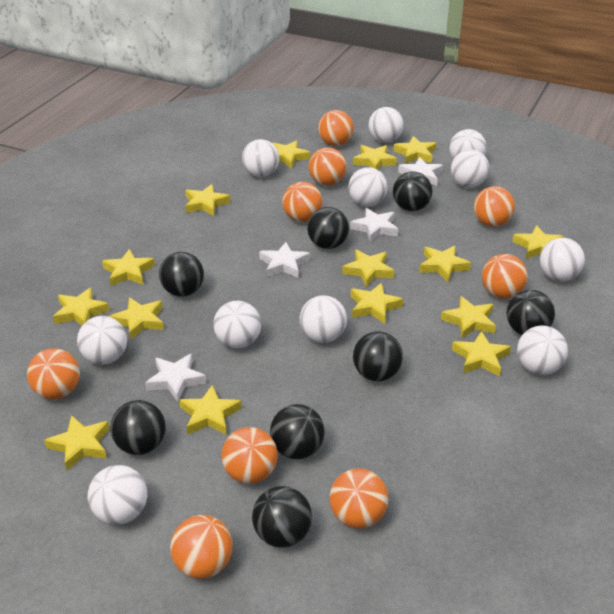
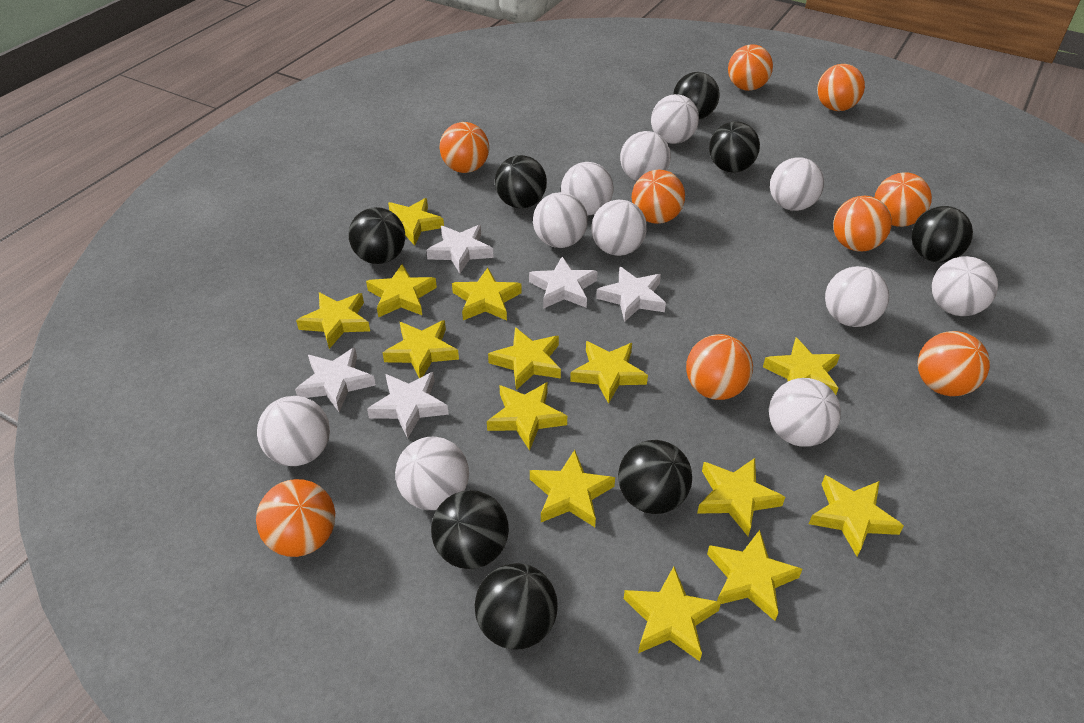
white star: 4 -> 5
yellow star: 15 -> 14

